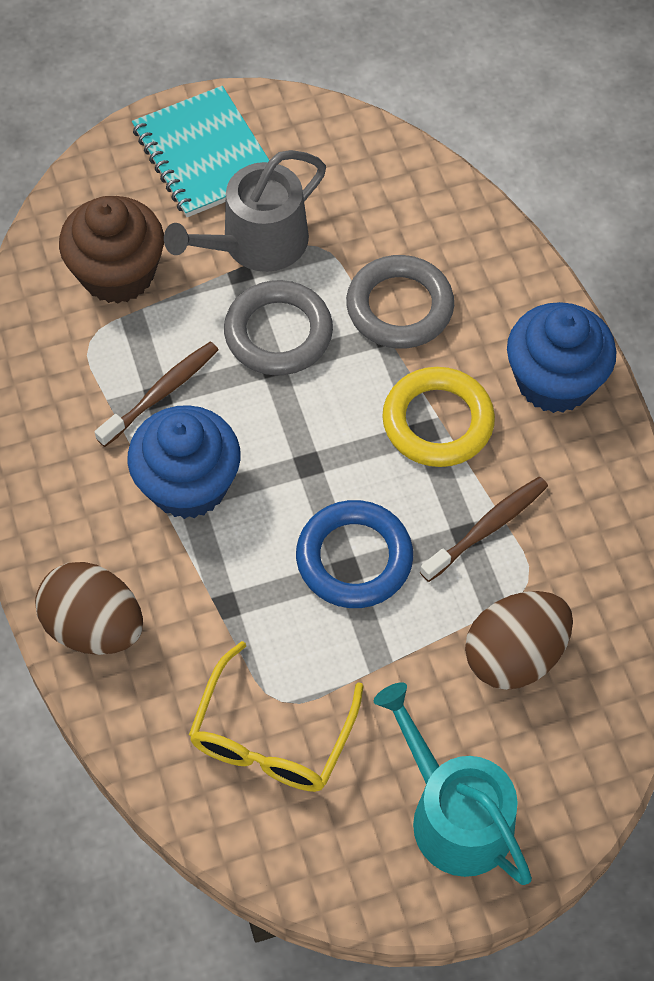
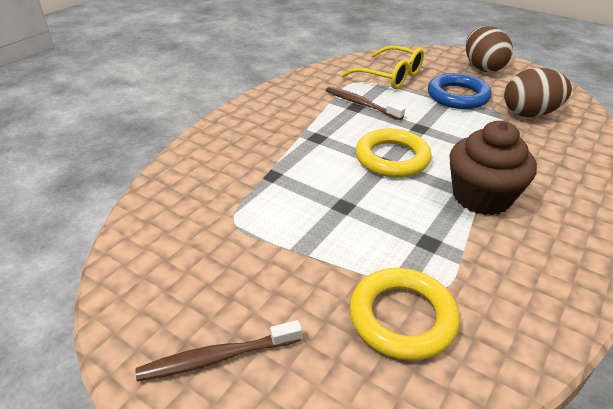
blue cupcake: 2 -> 0
grey ring: 2 -> 0
grey watering can: 1 -> 0
turquoise notebook: 1 -> 0
turquoise watering can: 1 -> 0
yellow ring: 1 -> 2

